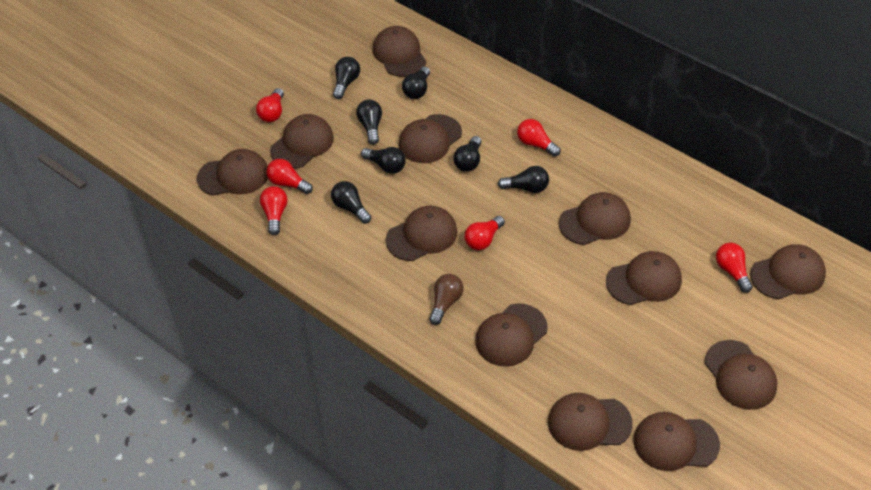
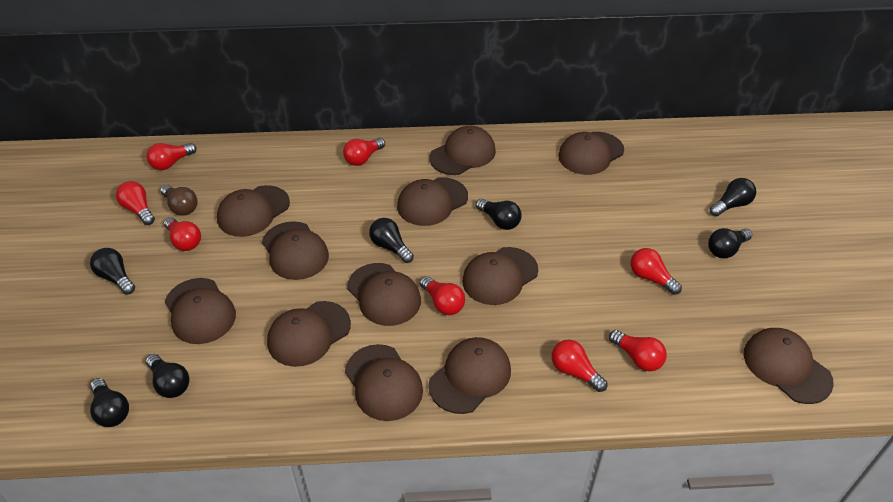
red light bulb: 6 -> 8

